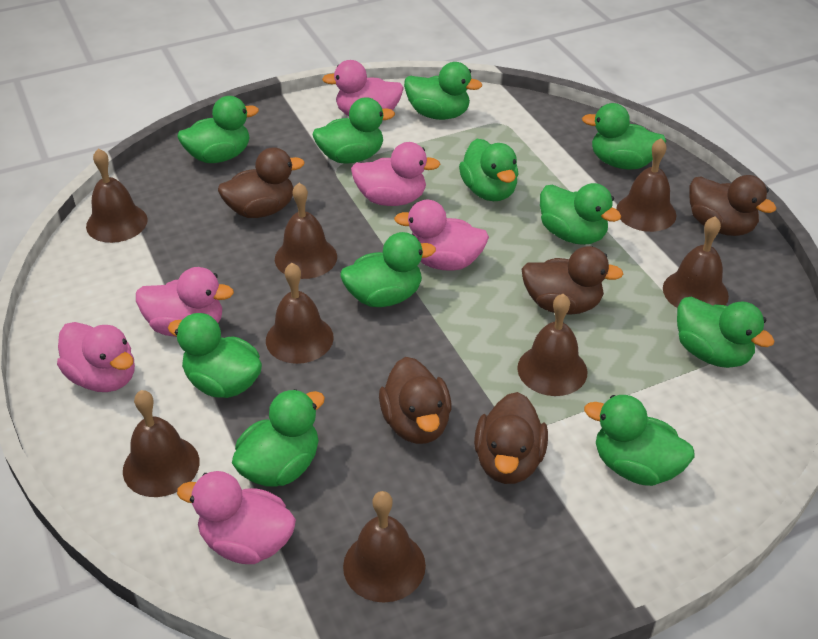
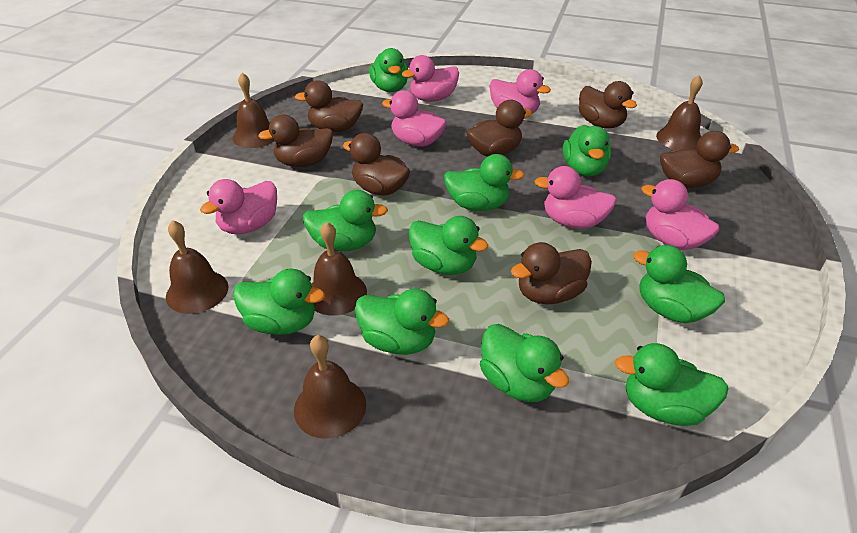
brown bell: 8 -> 5
brown duck: 5 -> 7
green duck: 11 -> 10

